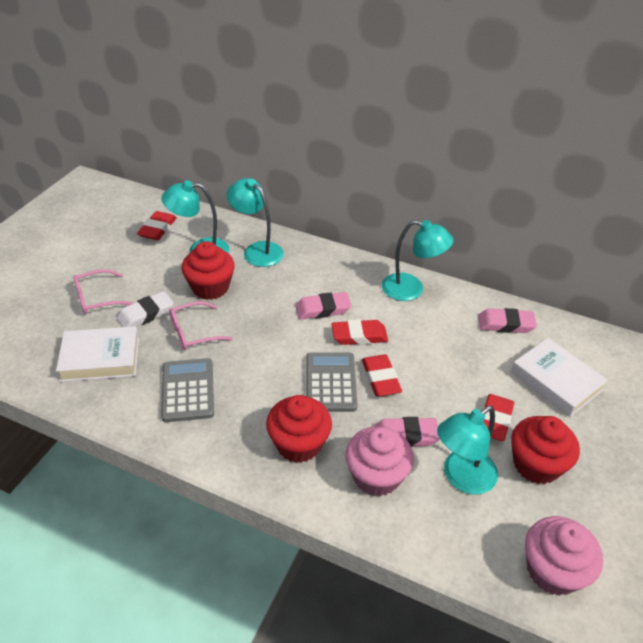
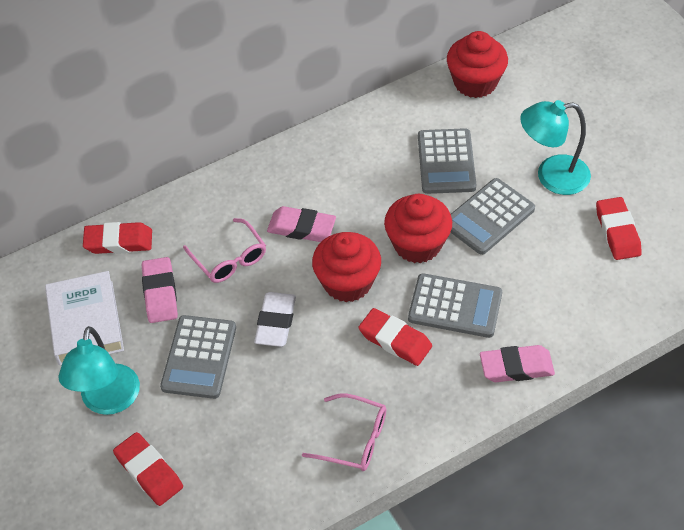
grey calculator: 2 -> 4
pink cupcake: 2 -> 0
turquoise lamp: 4 -> 2
white book: 2 -> 1

